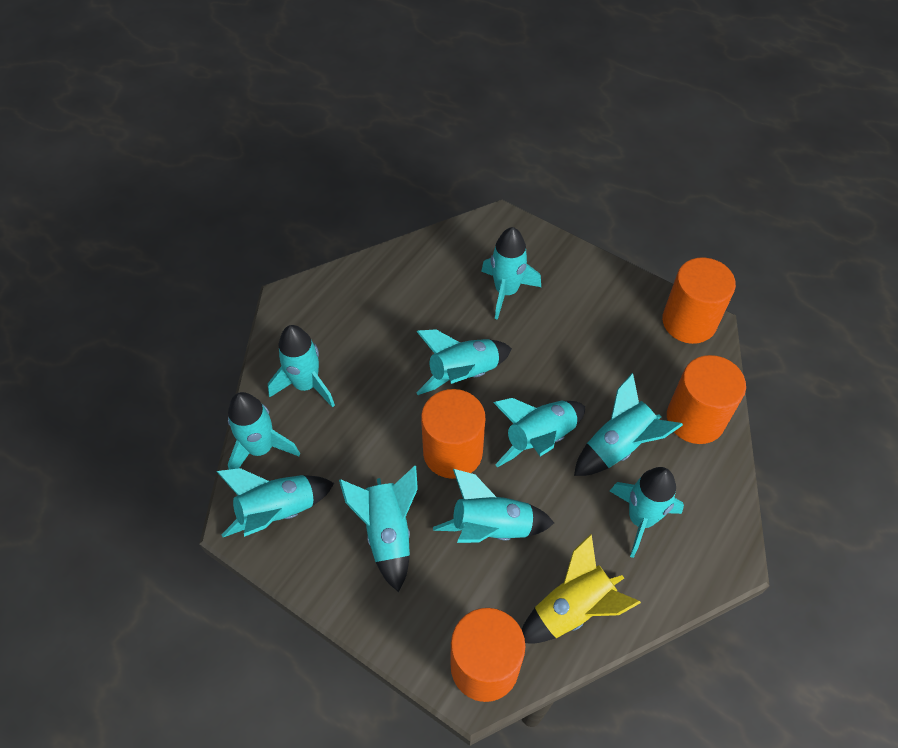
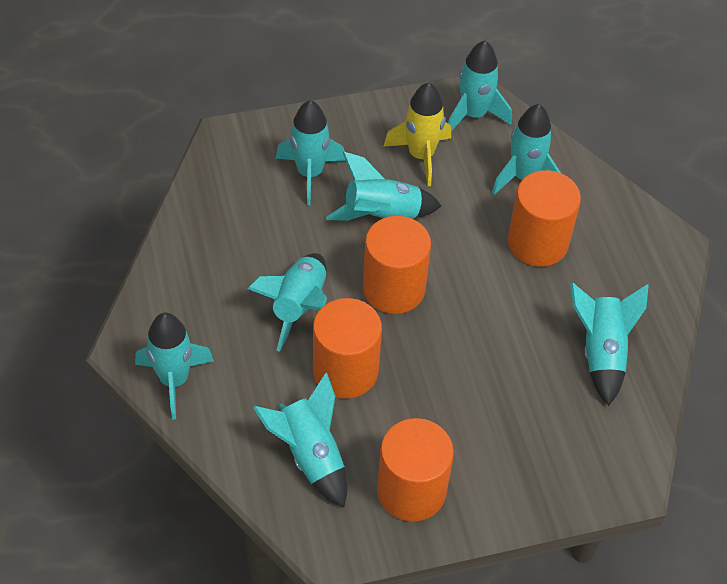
turquoise rocket: 10 -> 8

